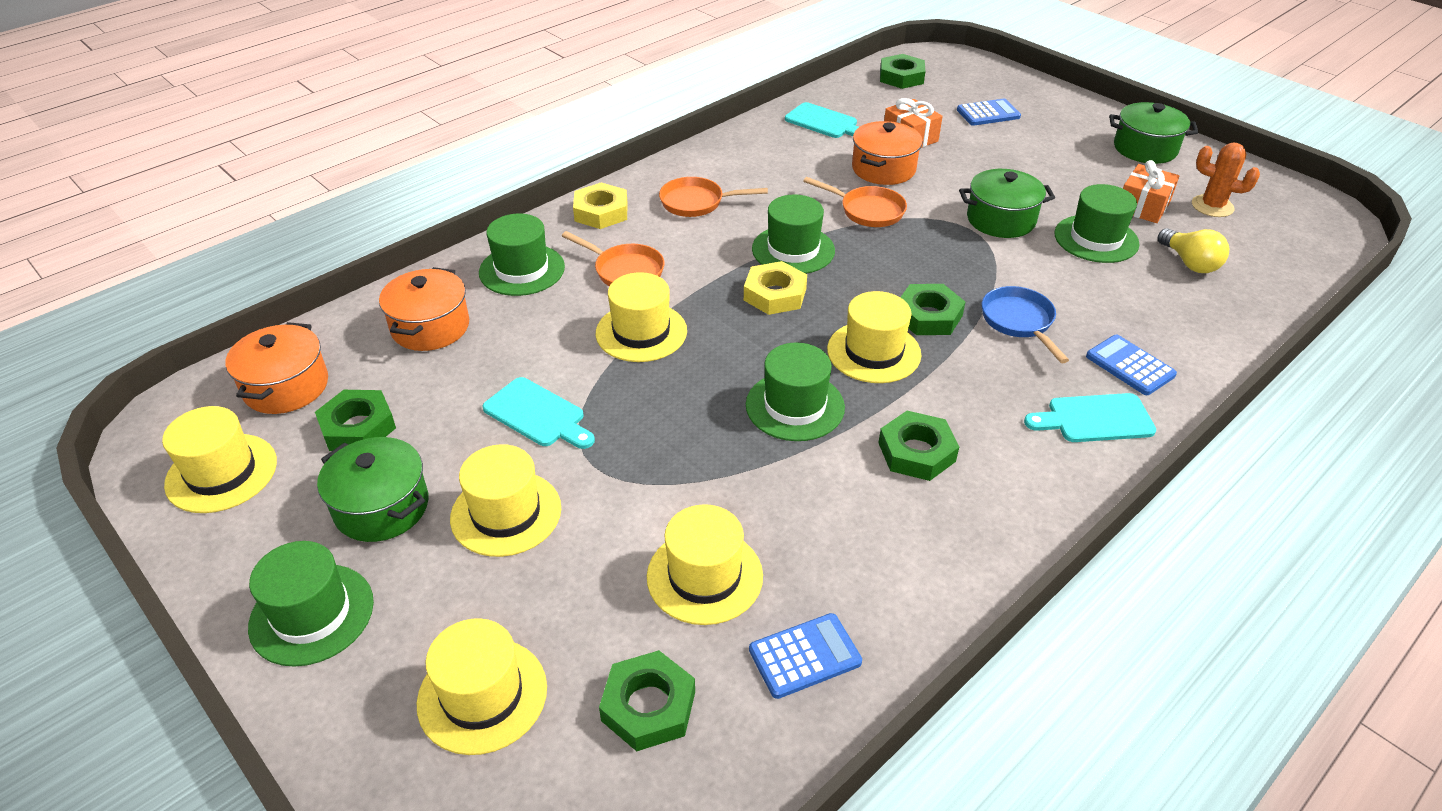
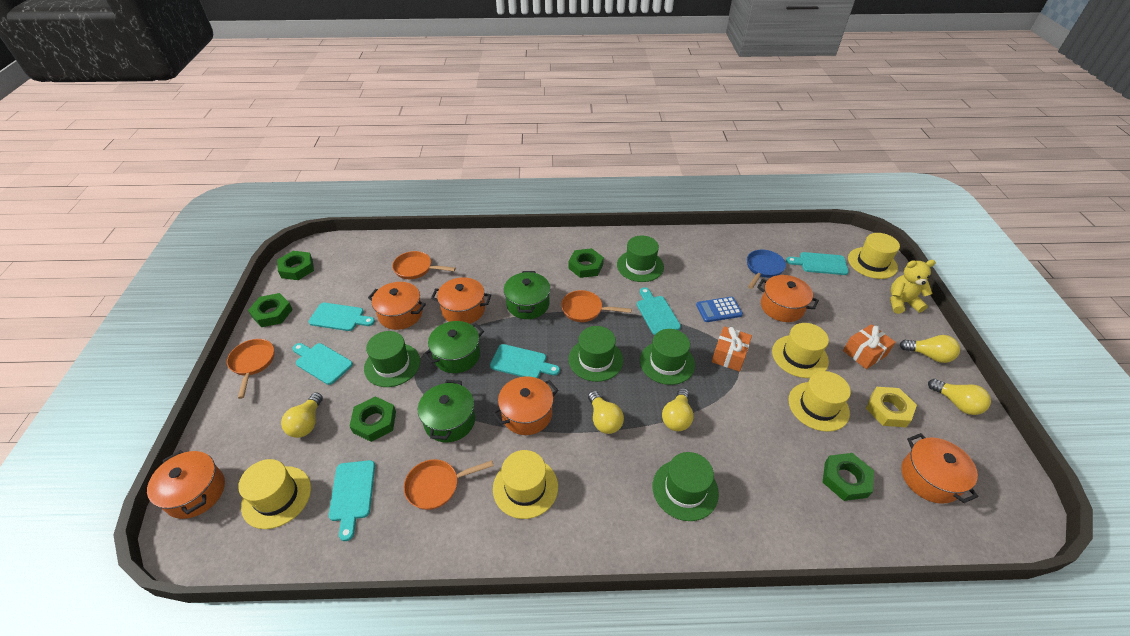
blue calculator: 3 -> 1
orange cactus: 1 -> 0
orange pan: 3 -> 4
orange pot: 3 -> 6
turquoise cutting board: 3 -> 6
yellow hat: 6 -> 5
yellow light bulb: 1 -> 5
yellow nut: 2 -> 1
yellow teddy bear: 0 -> 1

